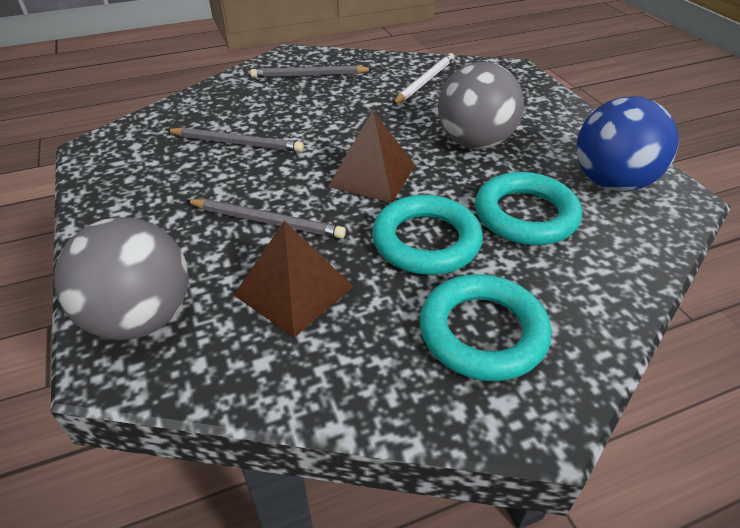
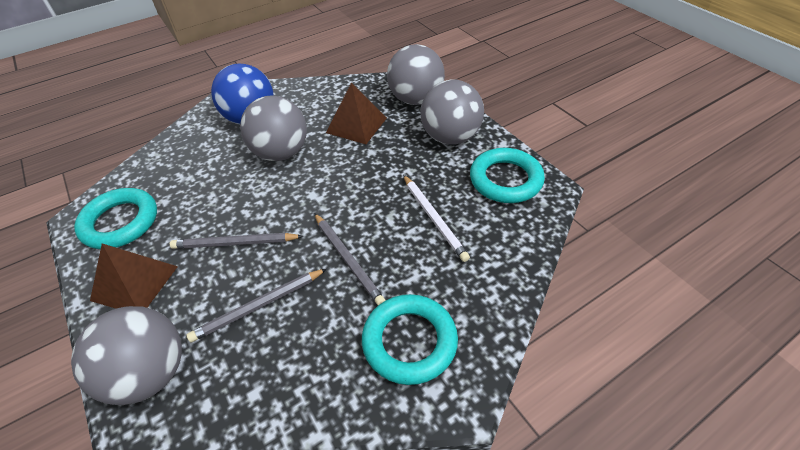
grey ball: 2 -> 4

